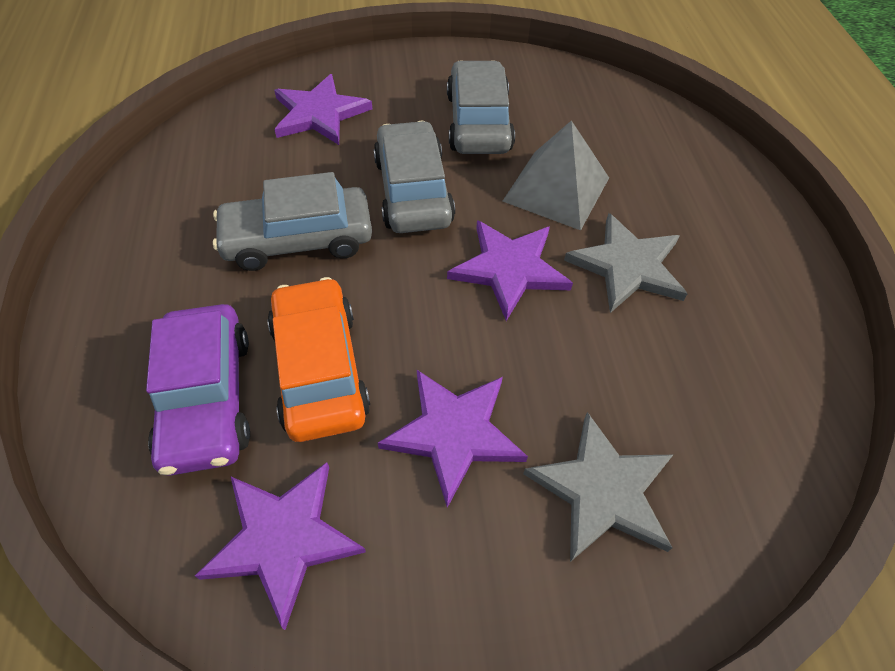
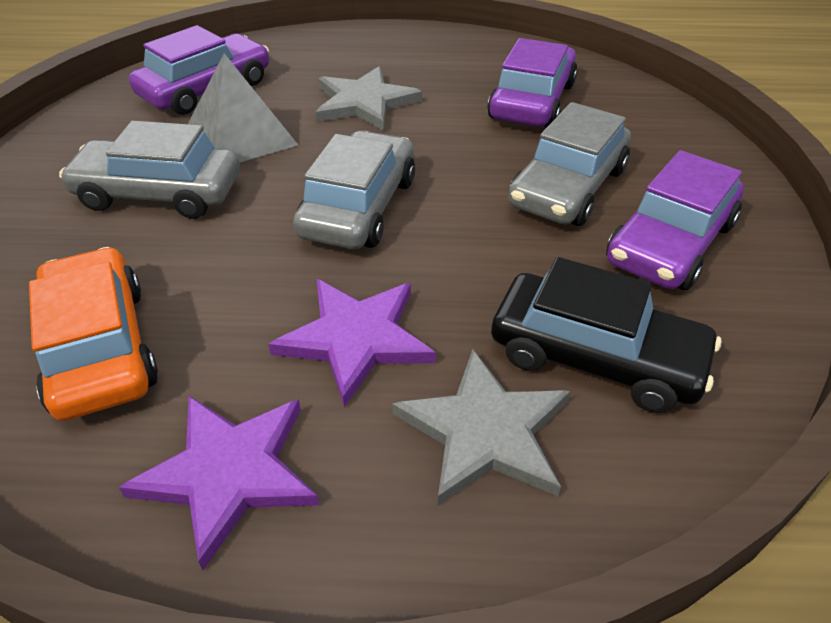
black car: 0 -> 1
purple car: 1 -> 3
purple star: 4 -> 2

